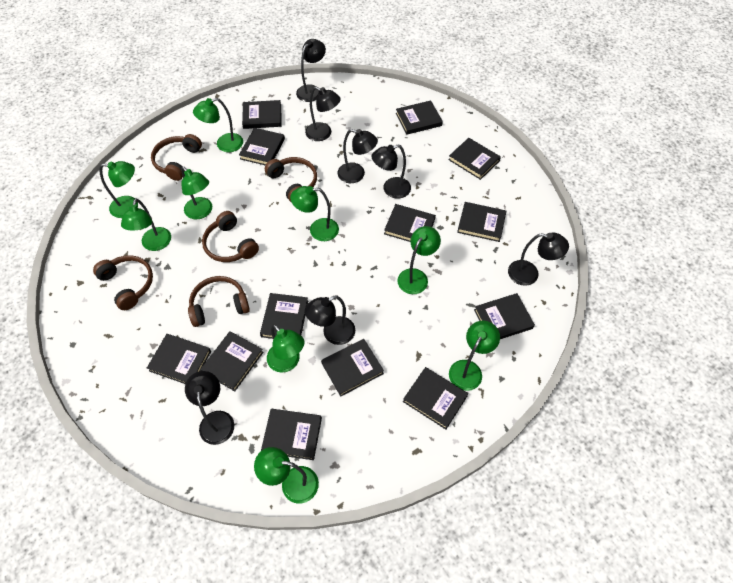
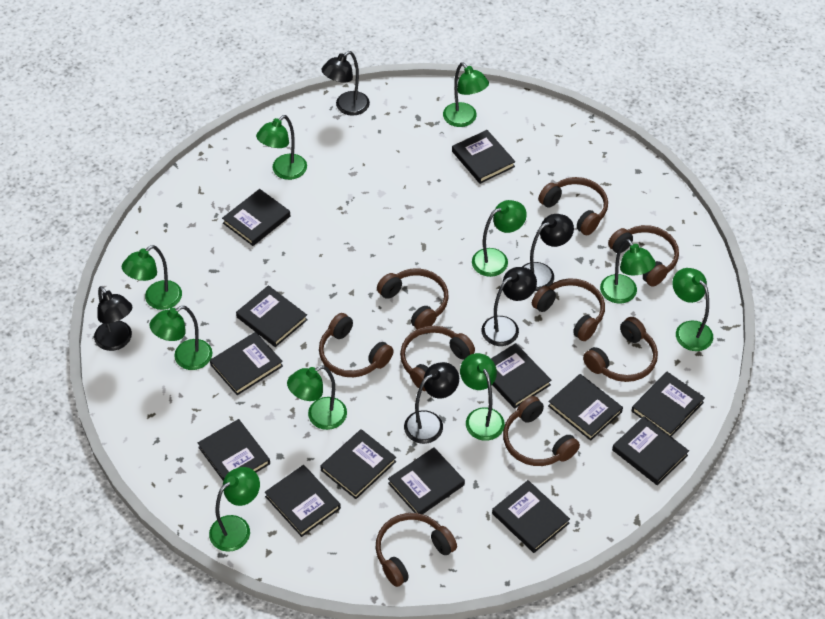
black lamp: 7 -> 5
brown headphones: 5 -> 9
green lamp: 9 -> 10

